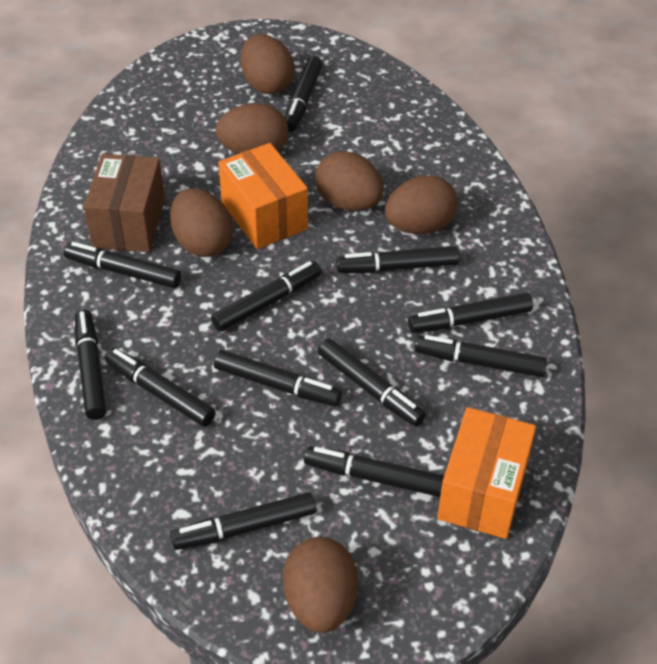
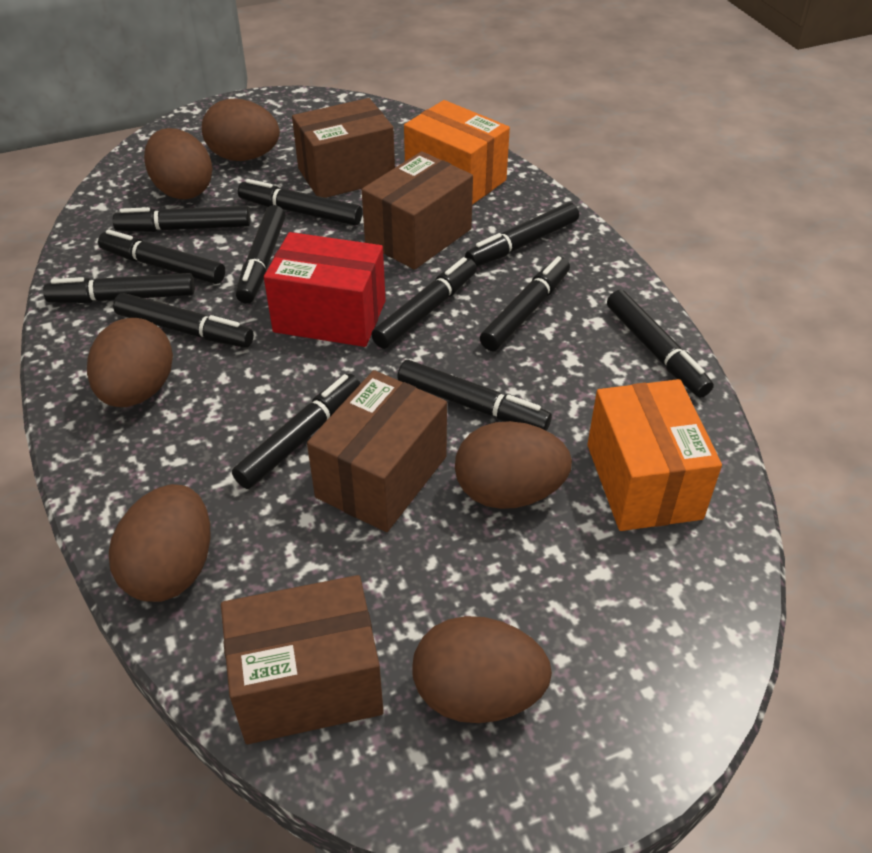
brown box: 1 -> 4
red box: 0 -> 1

